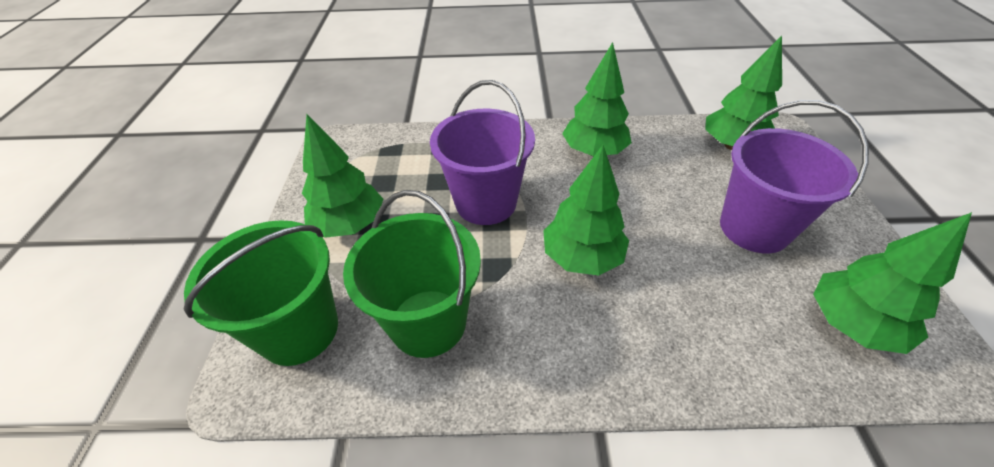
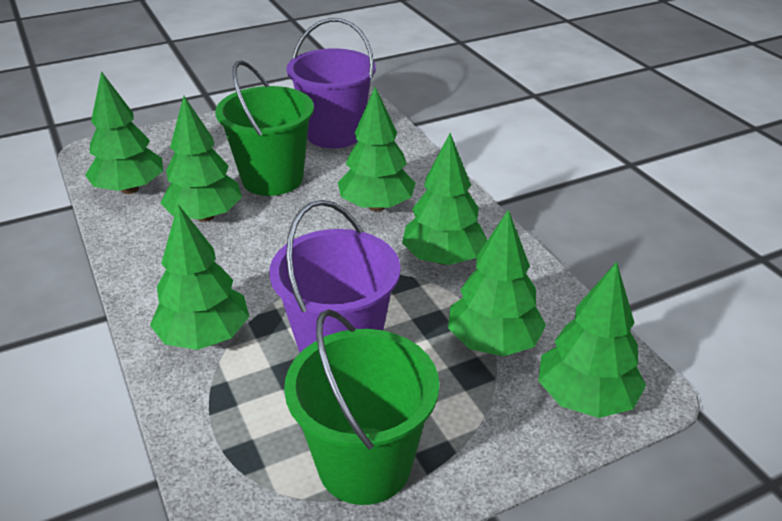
green tree: 5 -> 7

